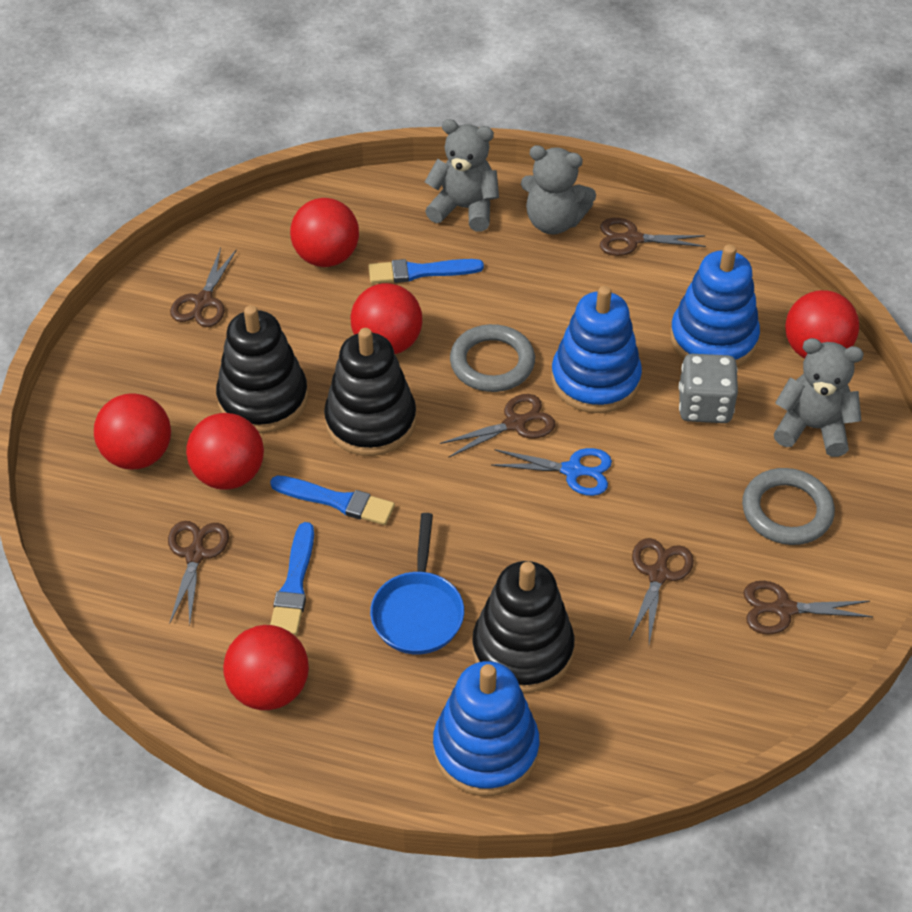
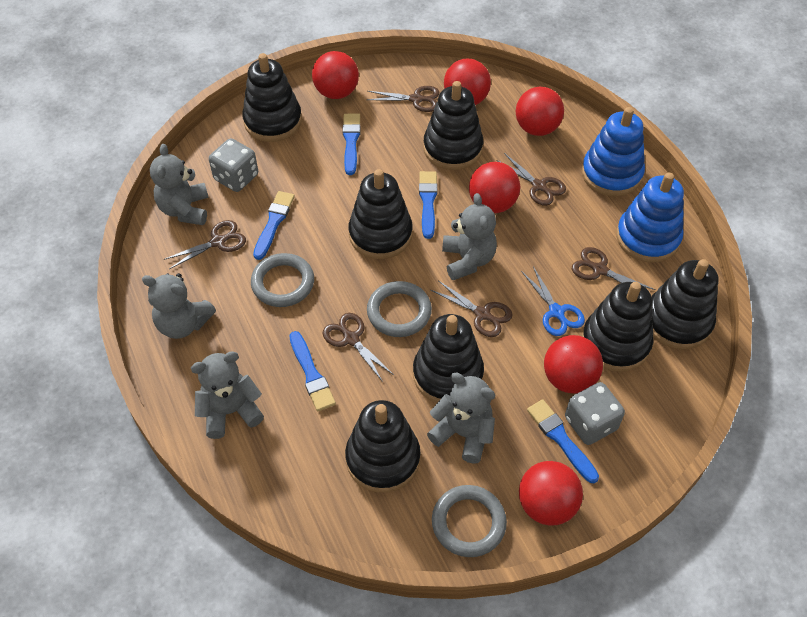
black stacking toy: 3 -> 7
blue brush: 3 -> 5
blue pan: 1 -> 0
blue stacking toy: 3 -> 2
grey dice: 1 -> 2
grey ring: 2 -> 3
grey teddy bear: 3 -> 5

